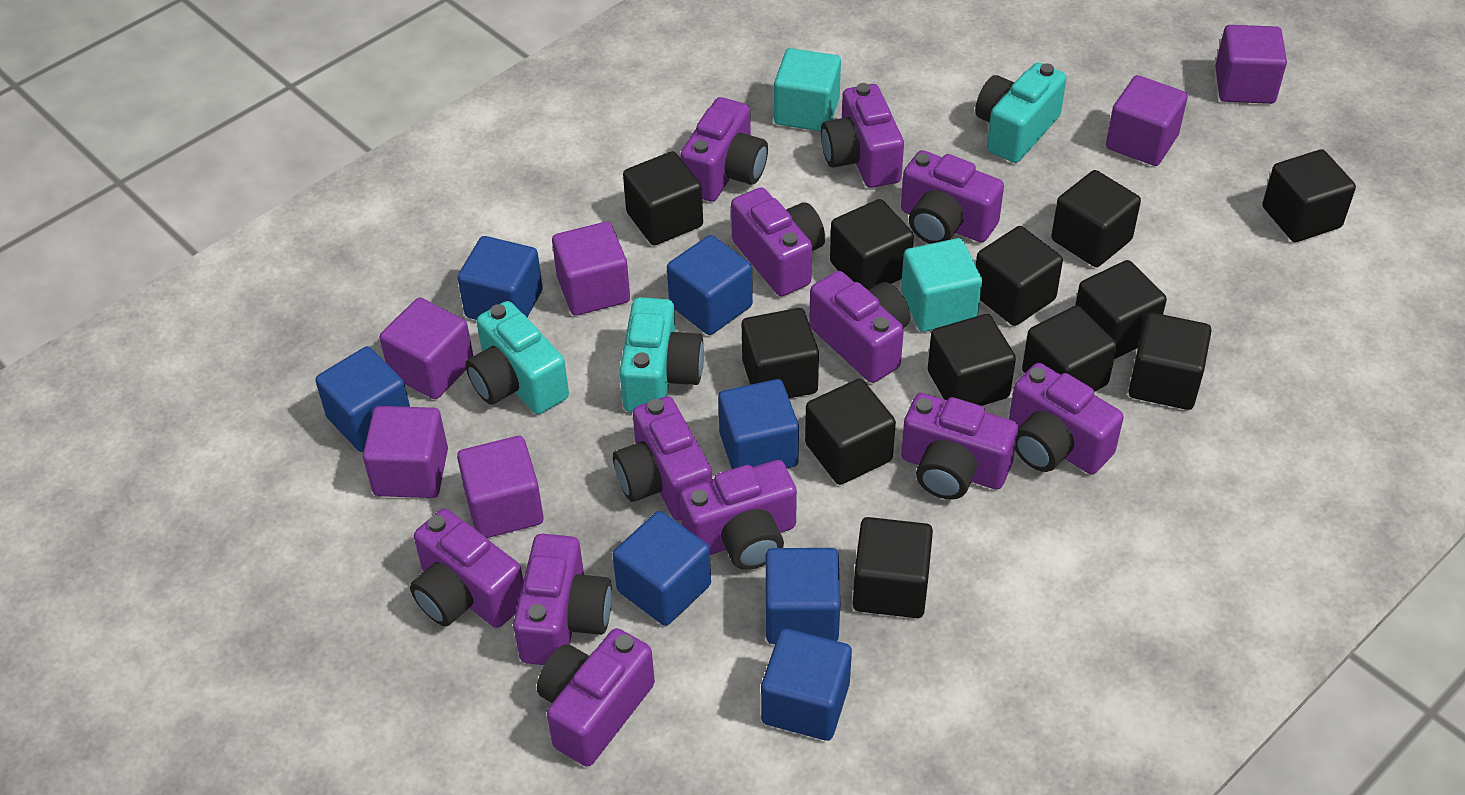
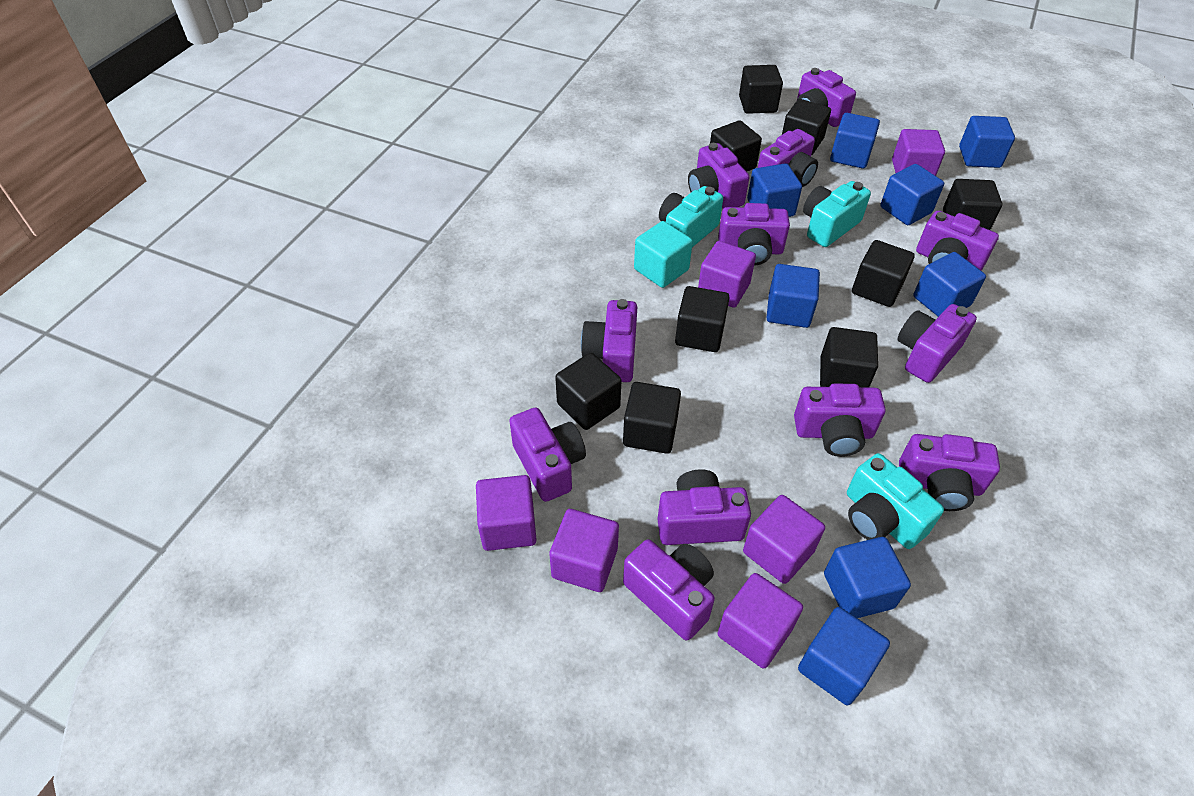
black cube: 12 -> 9
blue cube: 7 -> 8
turquoise cube: 2 -> 1

